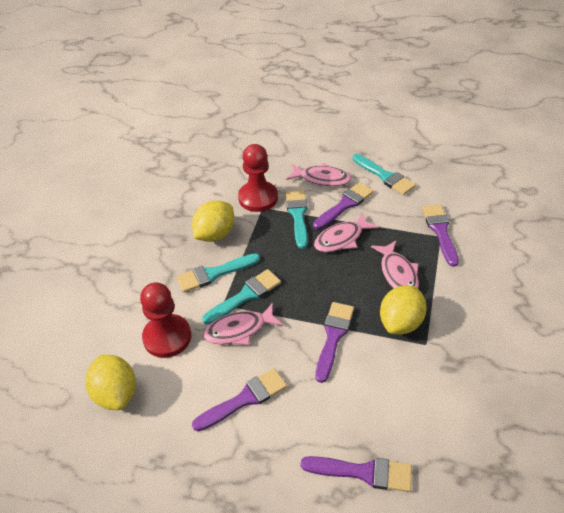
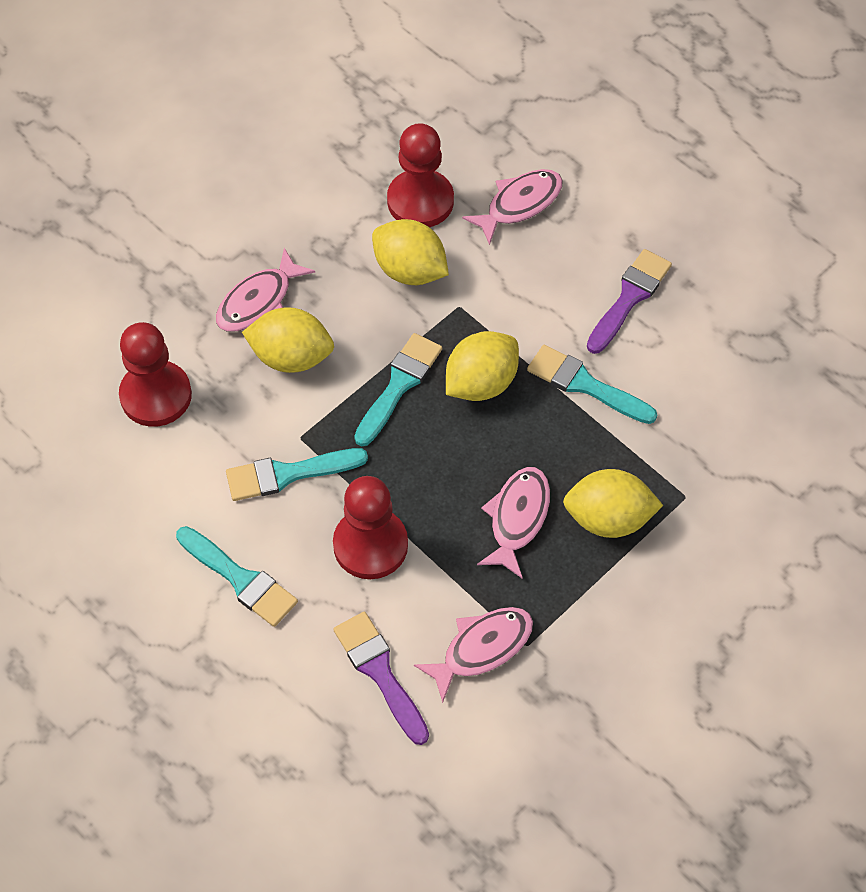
purple brush: 5 -> 2
red pawn: 2 -> 3
yellow lemon: 3 -> 4

